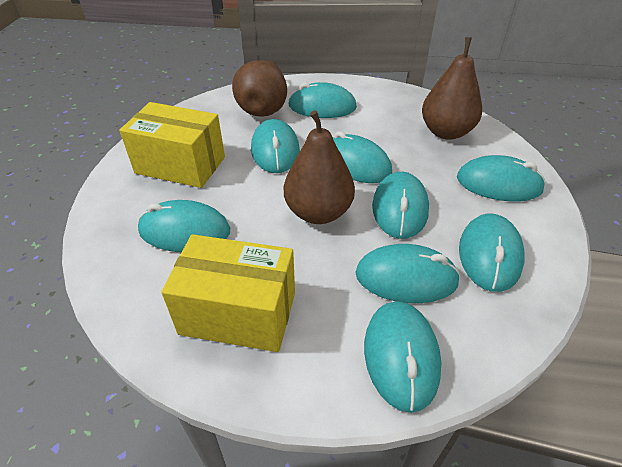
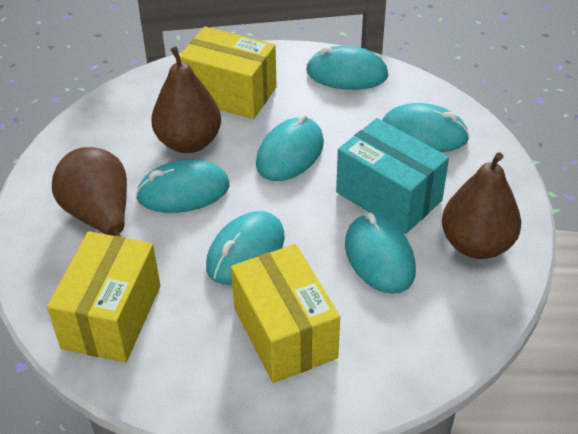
turquoise box: 0 -> 1
turquoise mouse: 9 -> 6
yellow box: 2 -> 3

